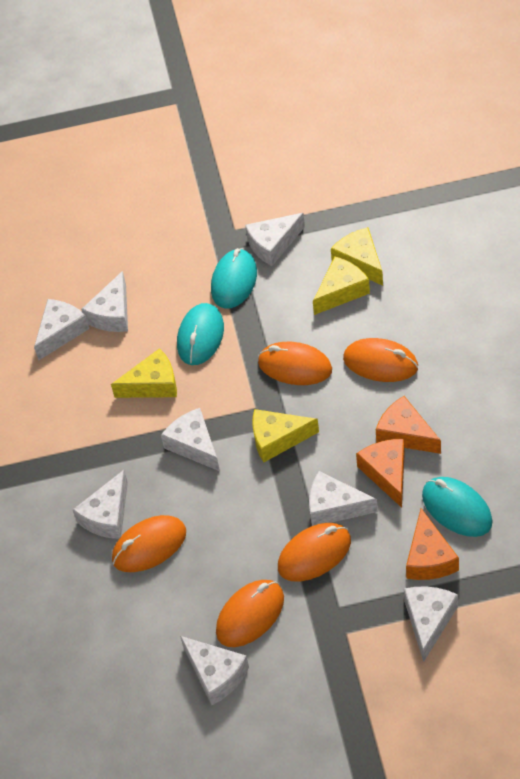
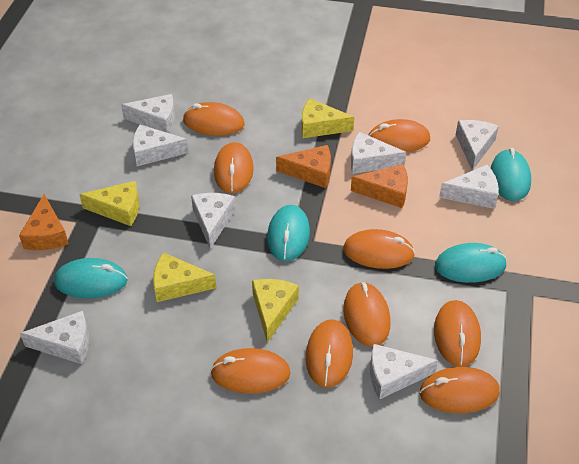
orange mouse: 5 -> 9
turquoise mouse: 3 -> 4

